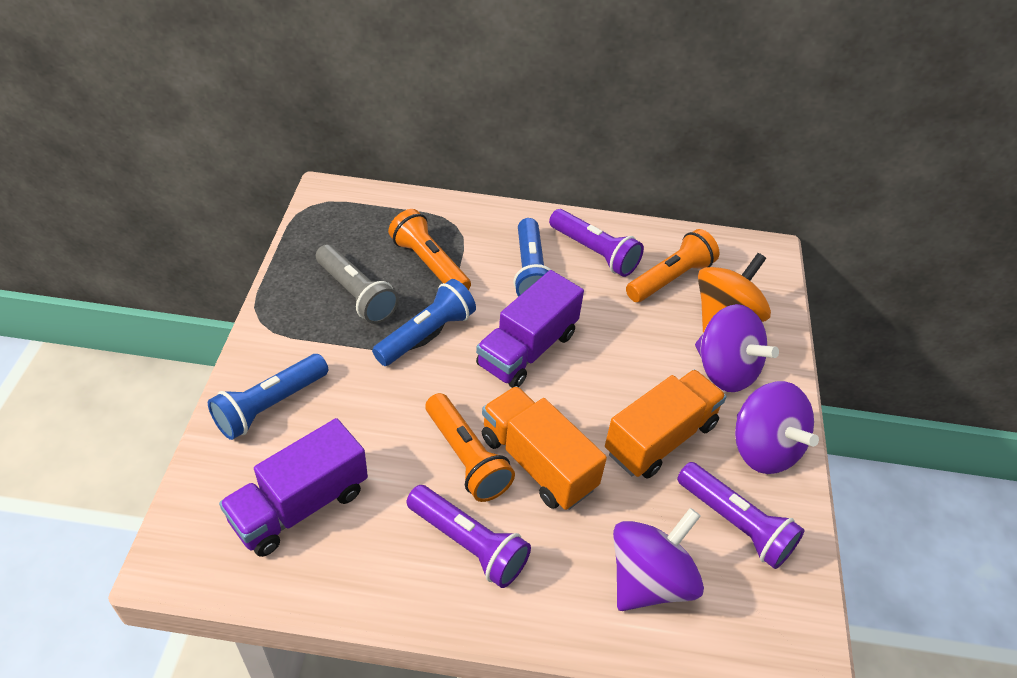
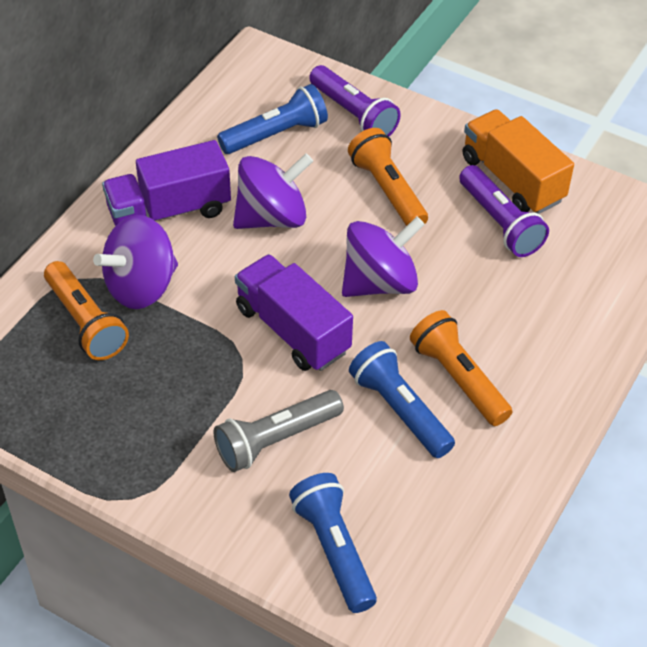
orange spinning top: 1 -> 0
orange truck: 2 -> 1
purple flashlight: 3 -> 2

